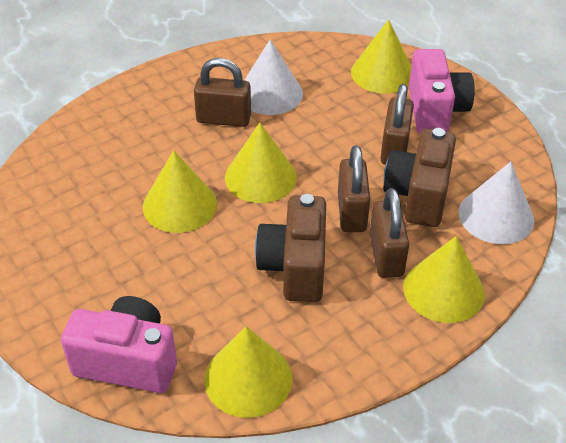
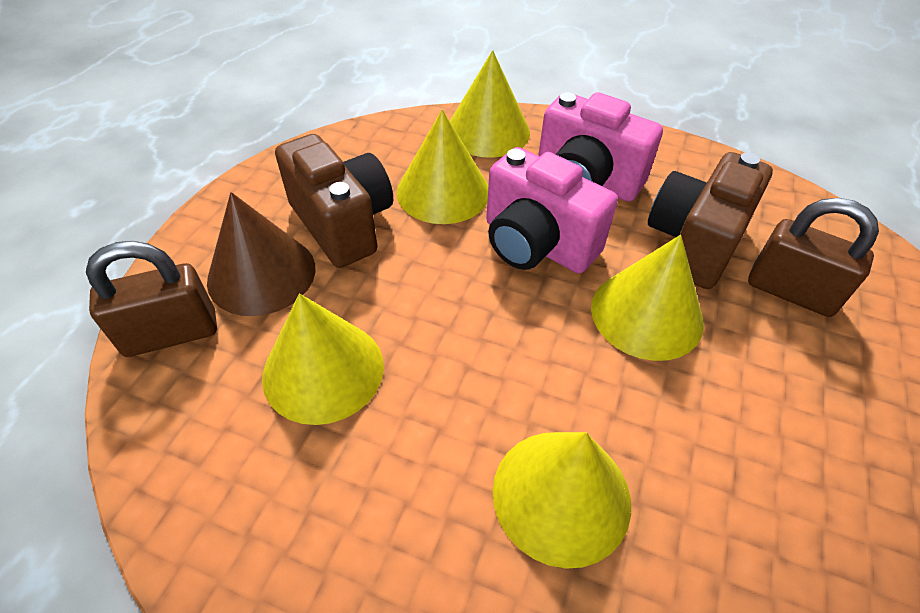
brown cone: 0 -> 1
brown padlock: 4 -> 2
white cone: 2 -> 0

